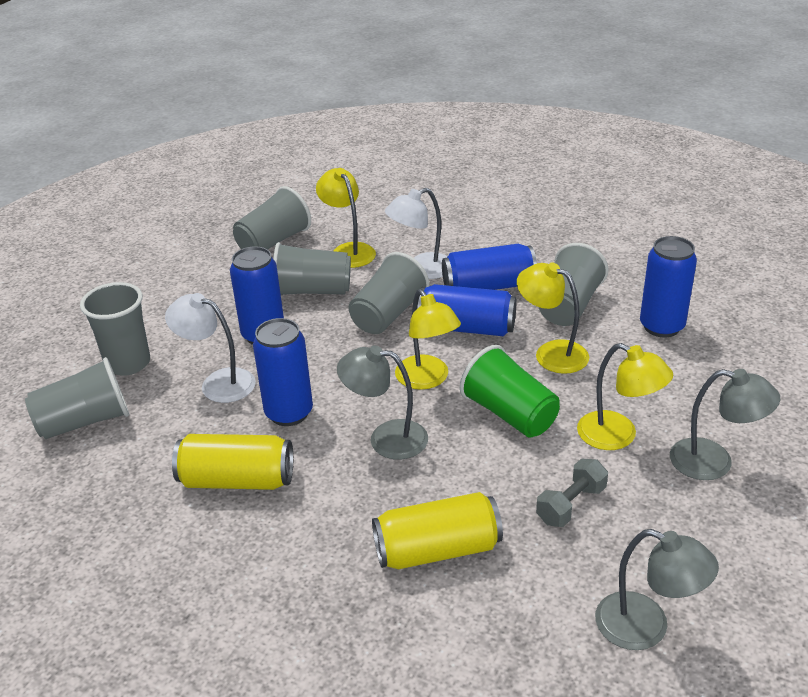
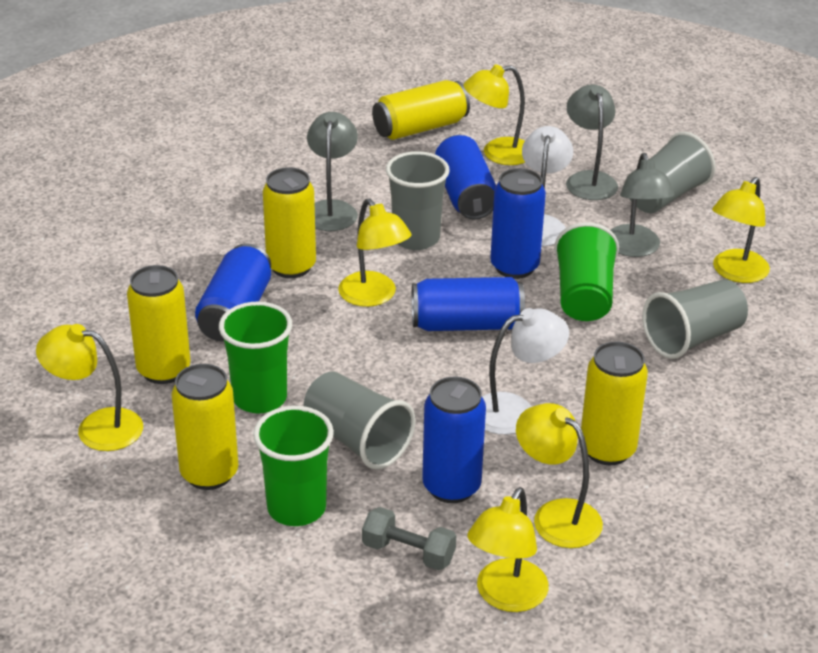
green cup: 1 -> 3
grey cup: 6 -> 4
yellow can: 2 -> 5
yellow lamp: 4 -> 6

